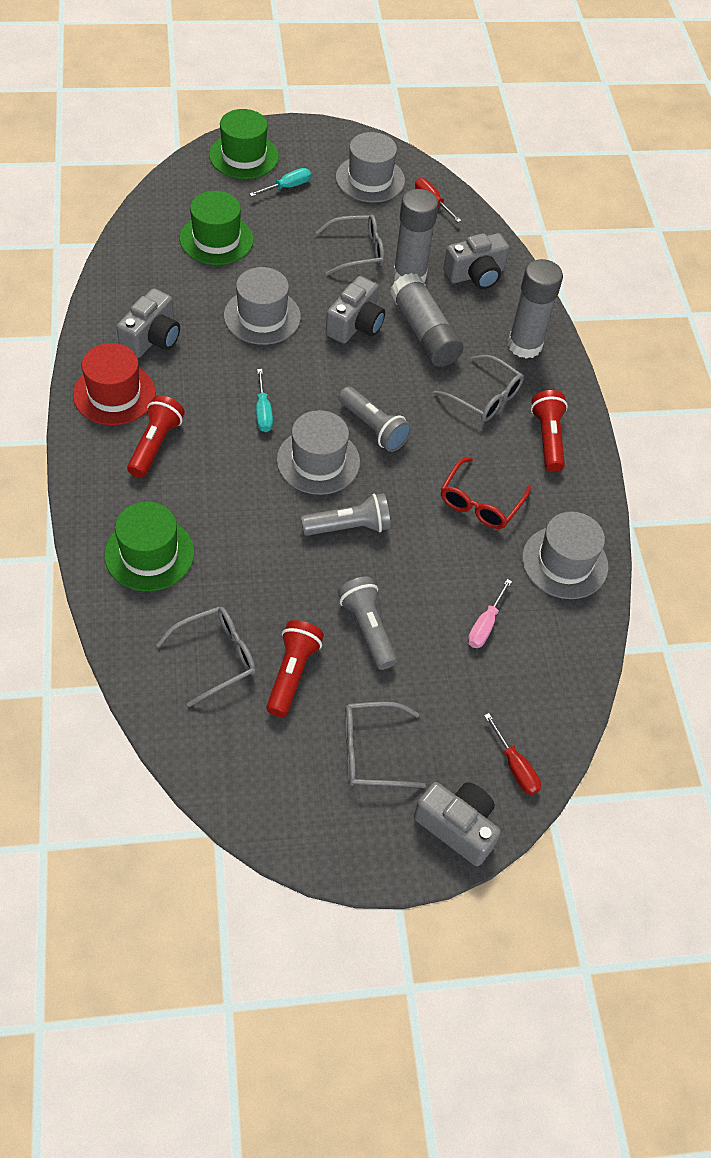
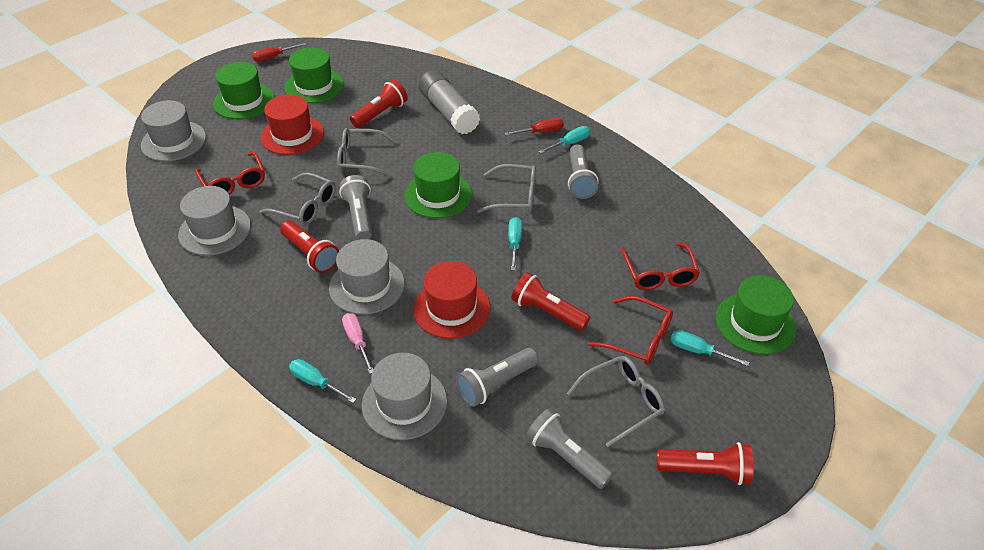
green hat: 3 -> 4
grey camera: 4 -> 0
grey flashlight: 3 -> 4
grey glue stick: 3 -> 1
red flashlight: 3 -> 4
red glasses: 1 -> 3
red hat: 1 -> 2
turquoise screwdriver: 2 -> 4

